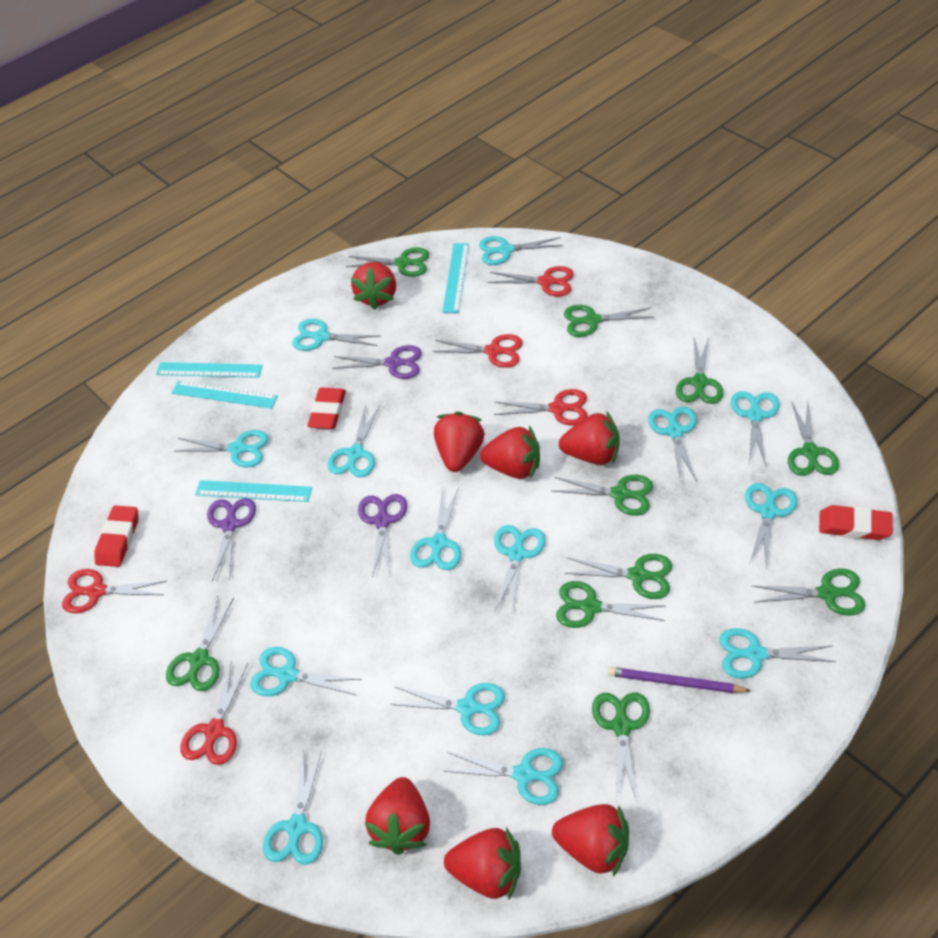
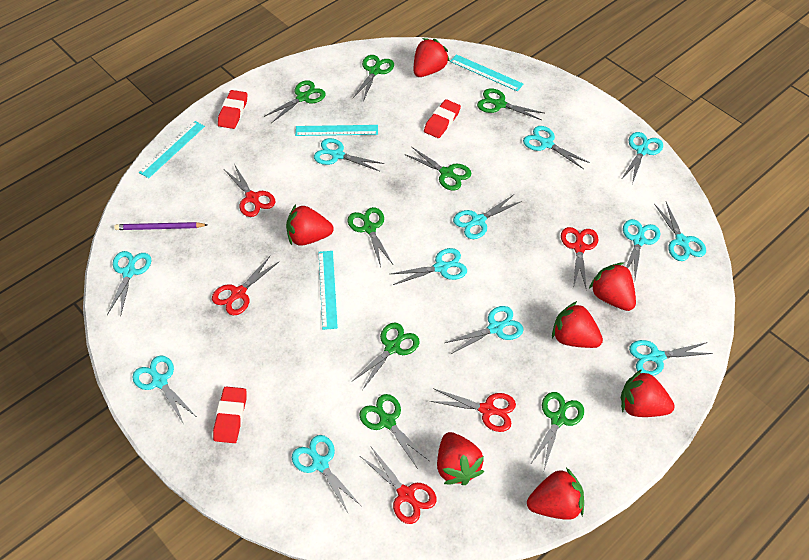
green scissors: 10 -> 8
purple scissors: 3 -> 0
turquoise scissors: 14 -> 12

